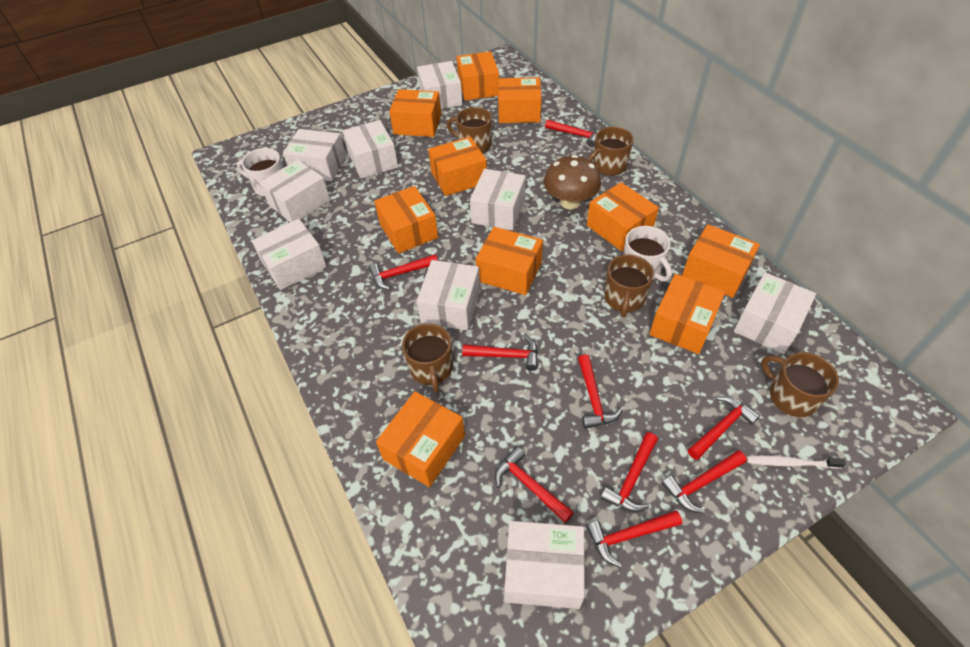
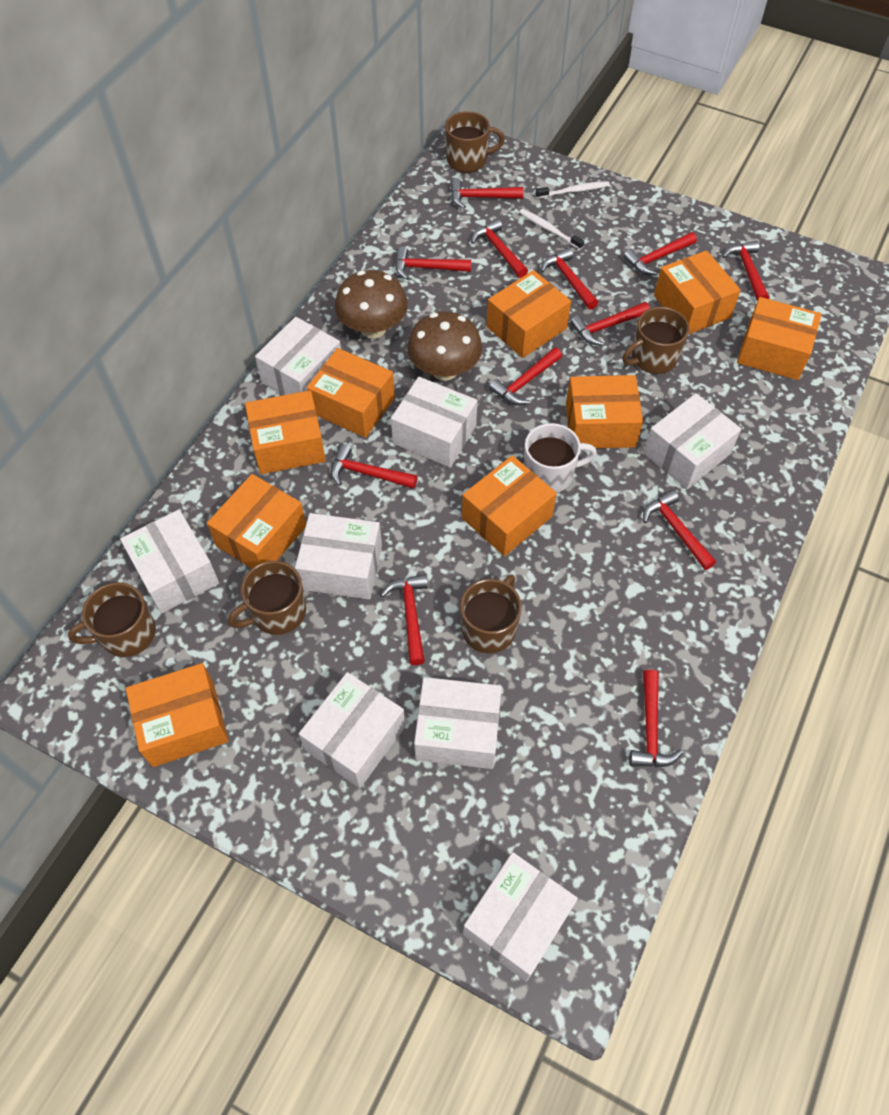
brown mushroom: 1 -> 2
orange box: 10 -> 9
red hammer: 9 -> 12
white box: 9 -> 8
white mug: 2 -> 1
white toothbrush: 1 -> 2

